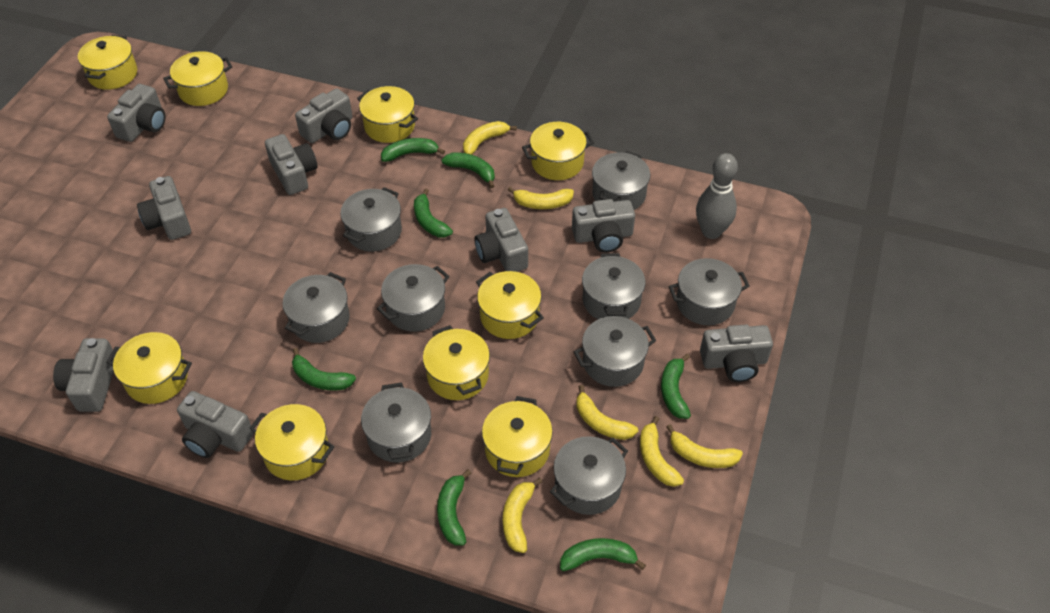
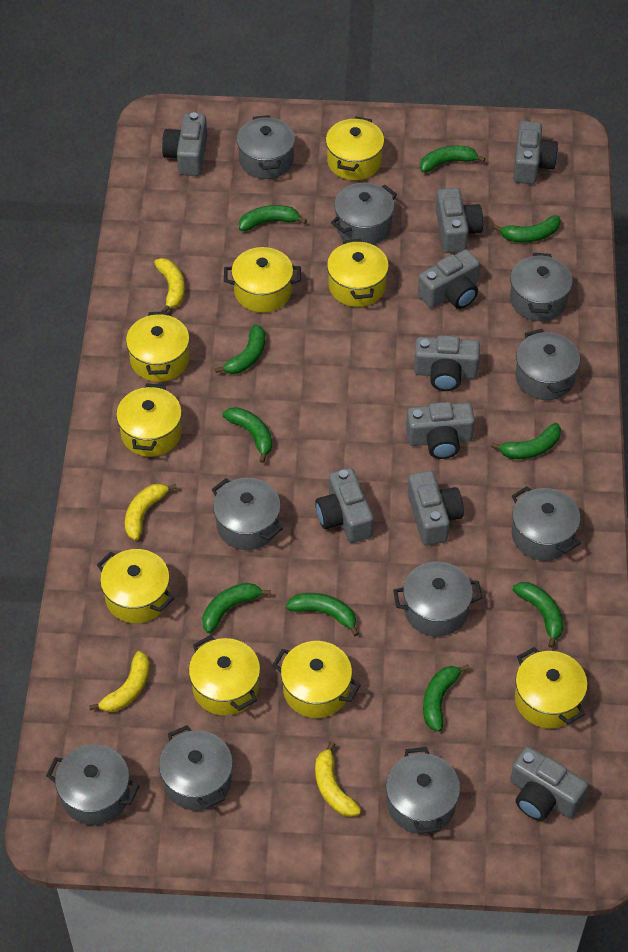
green banana: 7 -> 10
grey bowling pin: 1 -> 0
grey pot: 9 -> 10
yellow banana: 6 -> 4

